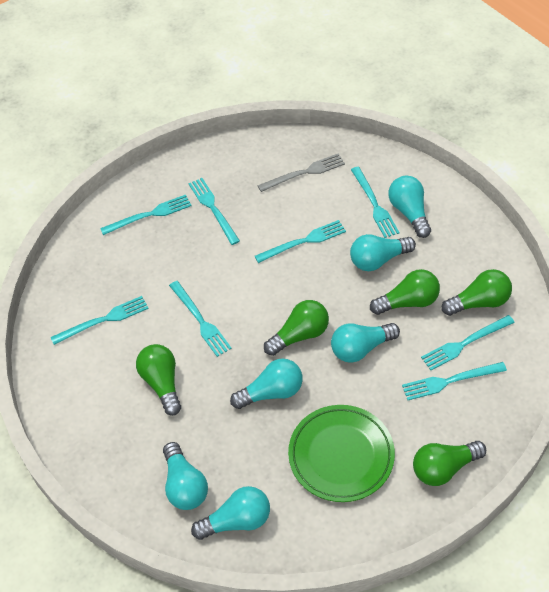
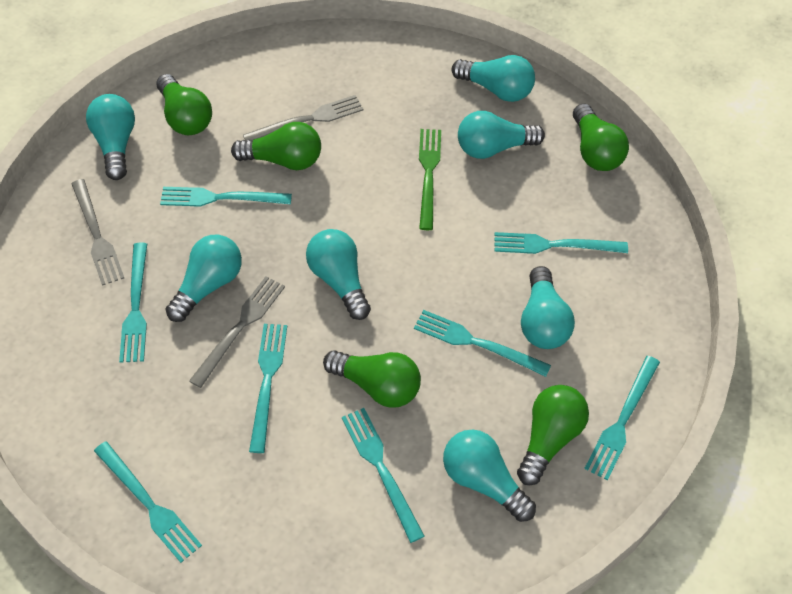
green fork: 0 -> 1
green plate: 1 -> 0
grey fork: 1 -> 3
turquoise light bulb: 6 -> 7

